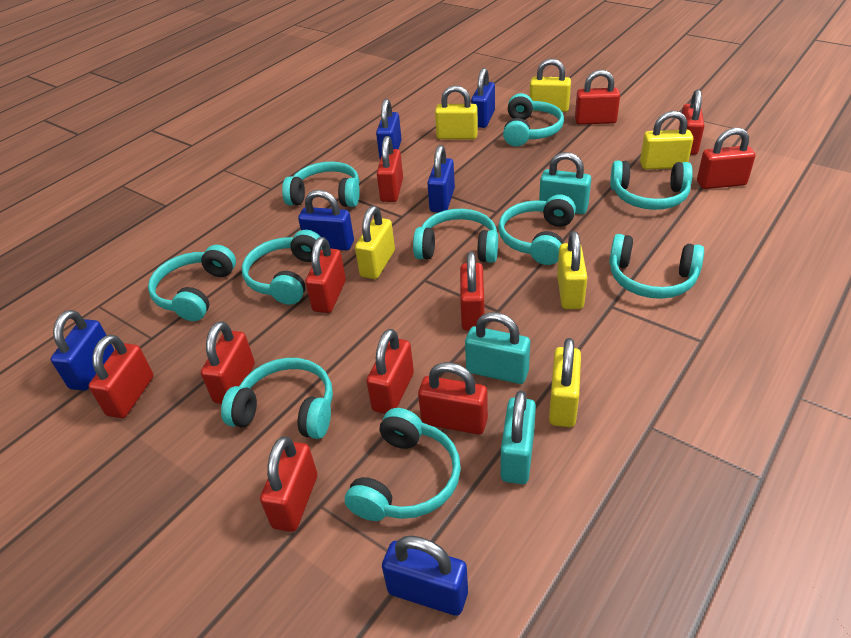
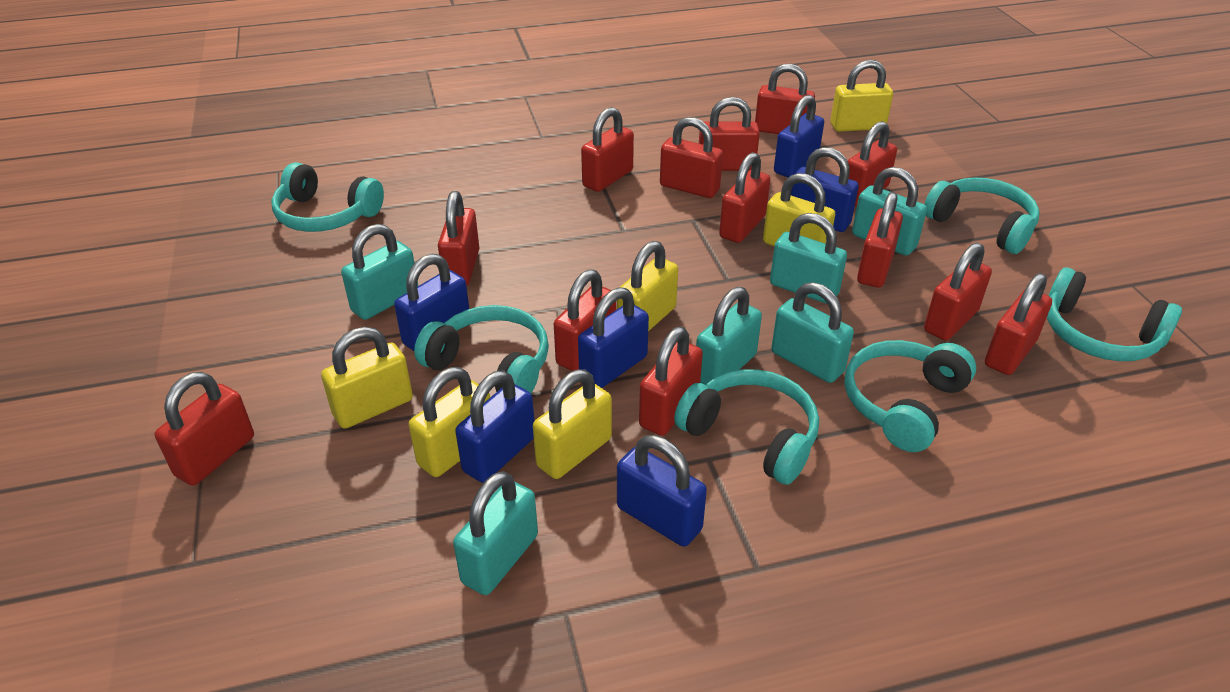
red padlock: 11 -> 13
turquoise headphones: 10 -> 6
turquoise padlock: 3 -> 6

